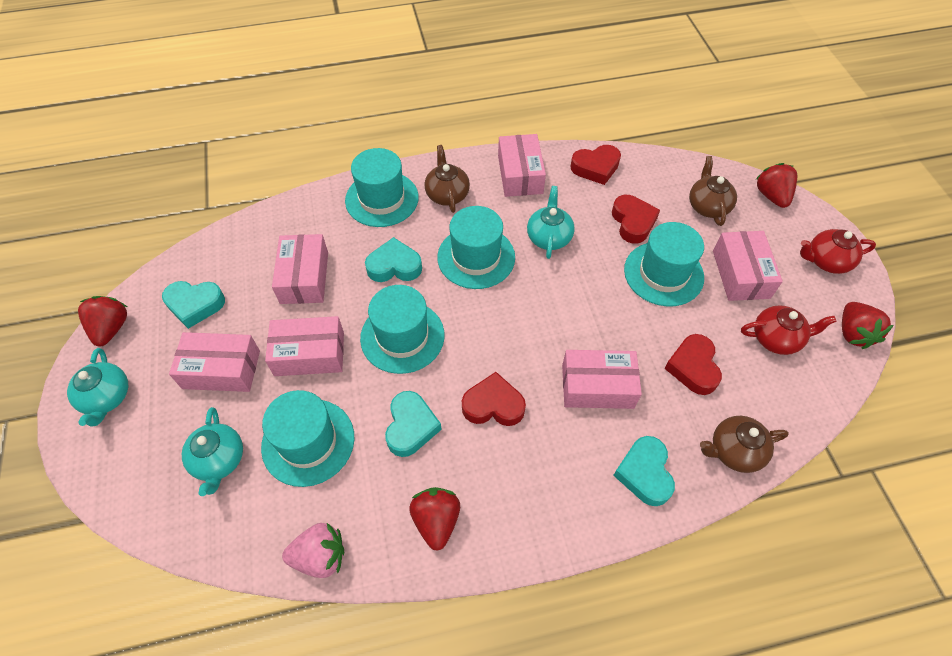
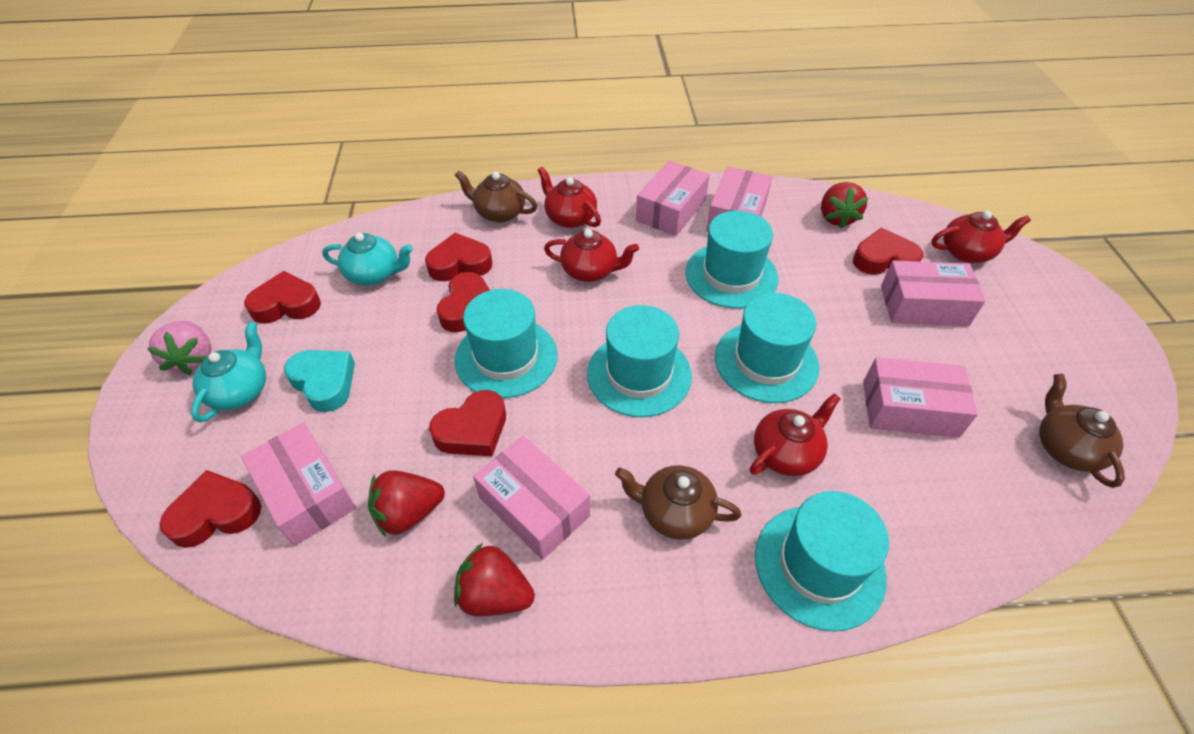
red heart: 4 -> 6
red strawberry: 4 -> 3
red teapot: 2 -> 4
turquoise heart: 4 -> 1
turquoise teapot: 3 -> 2

